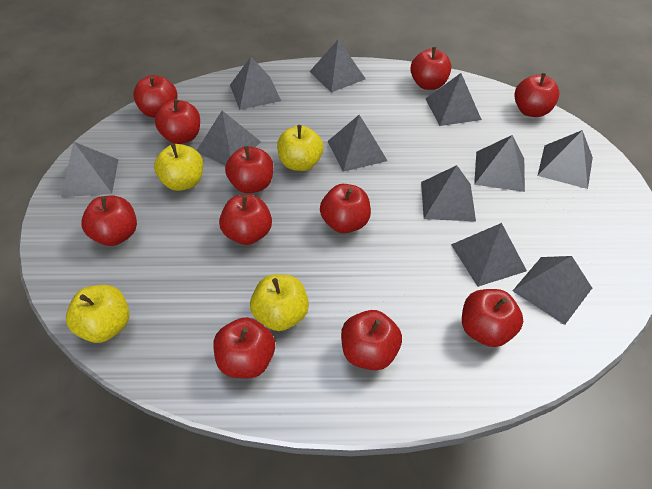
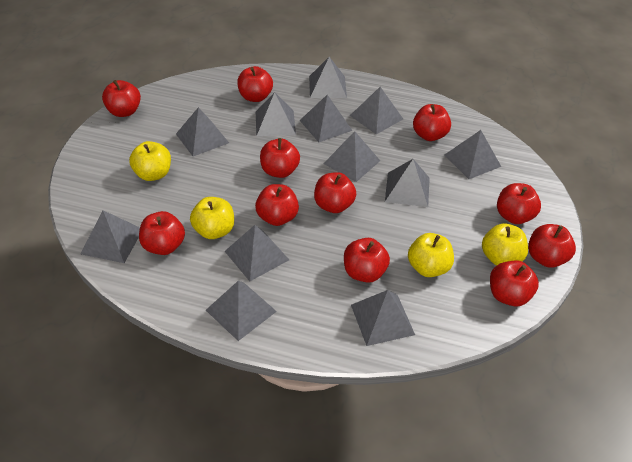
grey pyramid: 11 -> 12

